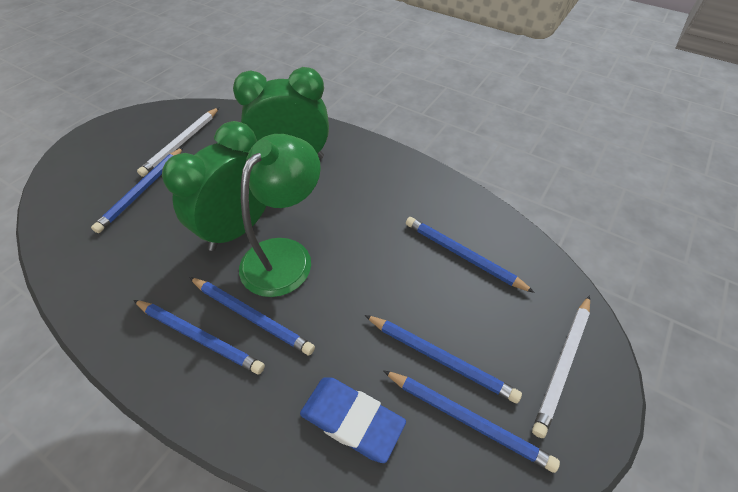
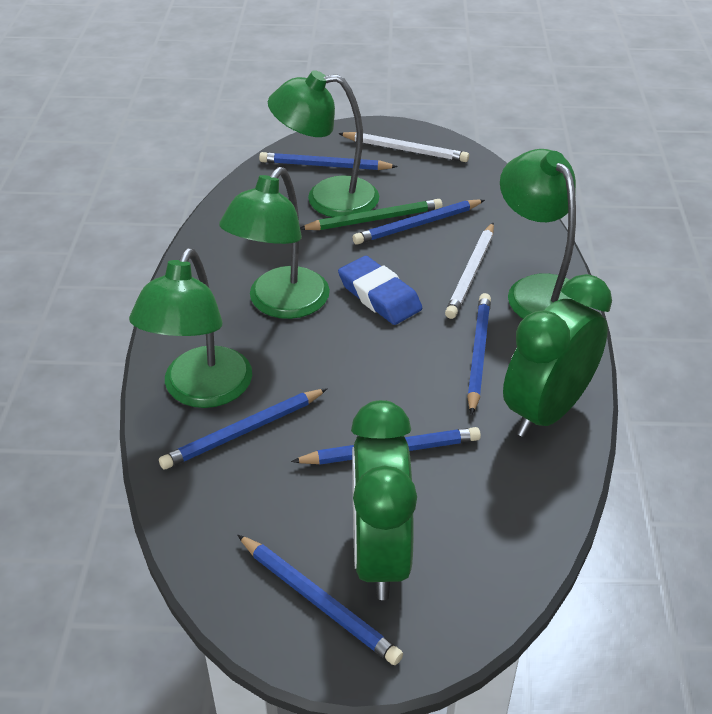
green lamp: 1 -> 4
green pencil: 0 -> 1

